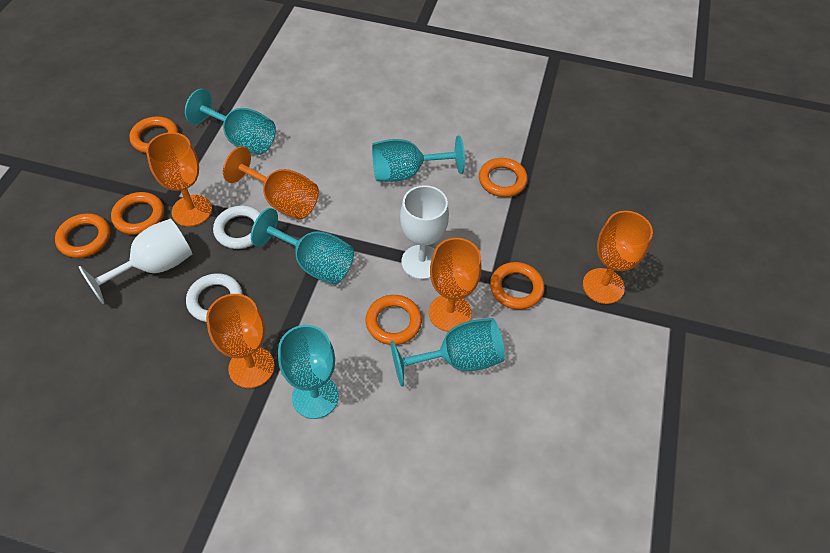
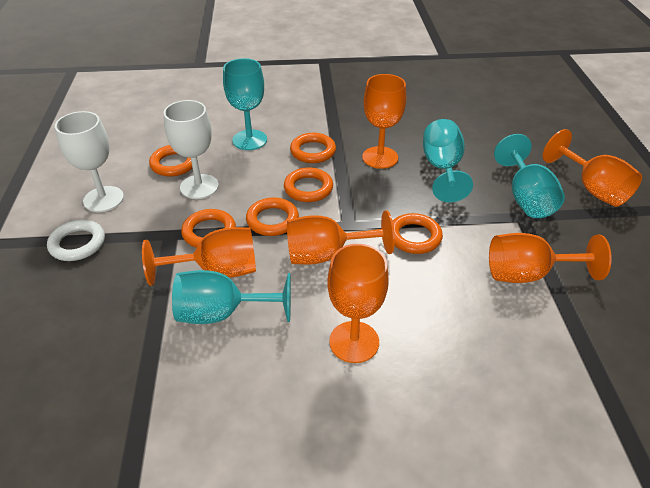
orange goblet: 5 -> 6
turquoise goblet: 5 -> 4
white ring: 2 -> 1

